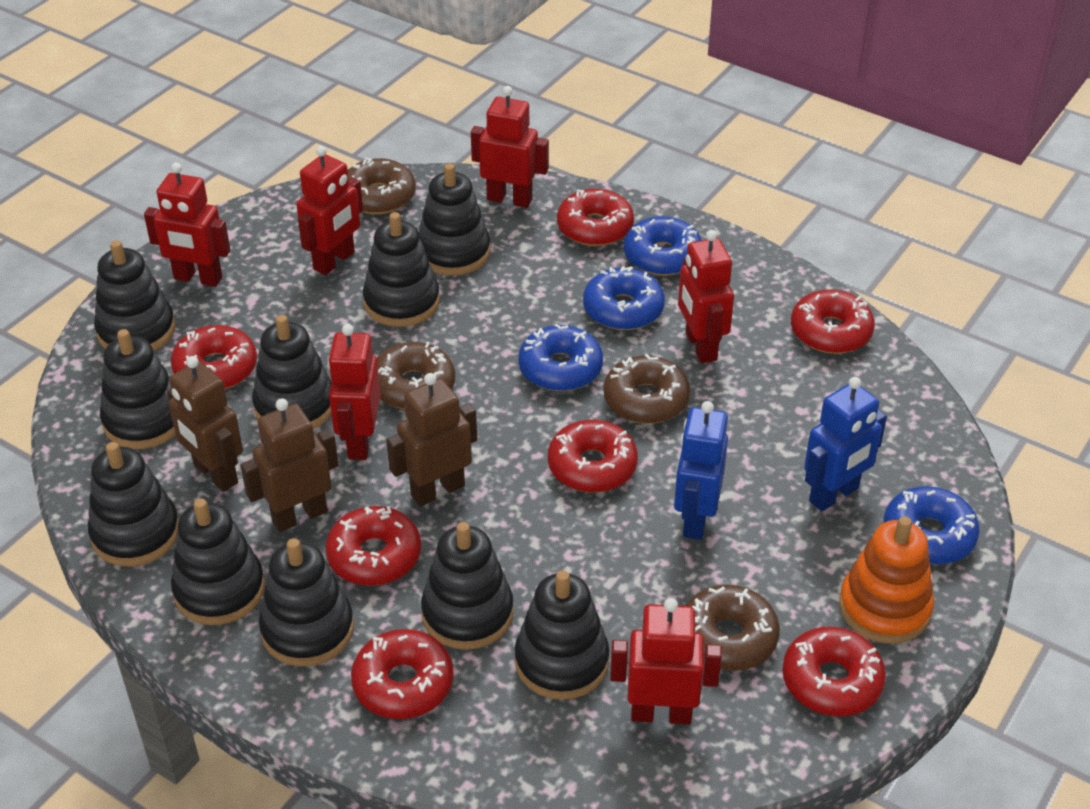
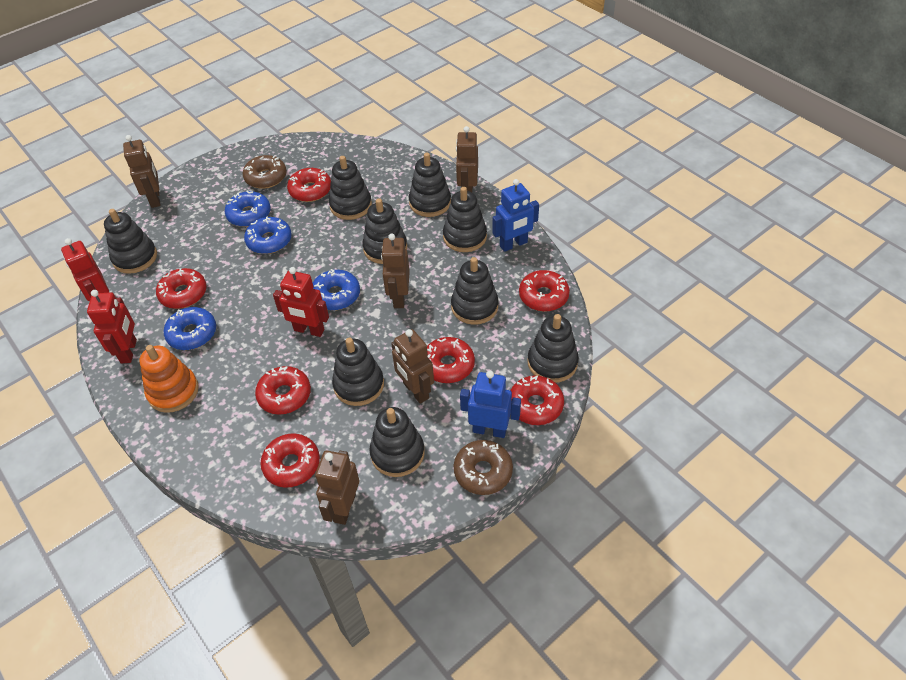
black stacking toy: 10 -> 9
brown donut: 4 -> 2
brown robot: 3 -> 5
red robot: 6 -> 3

